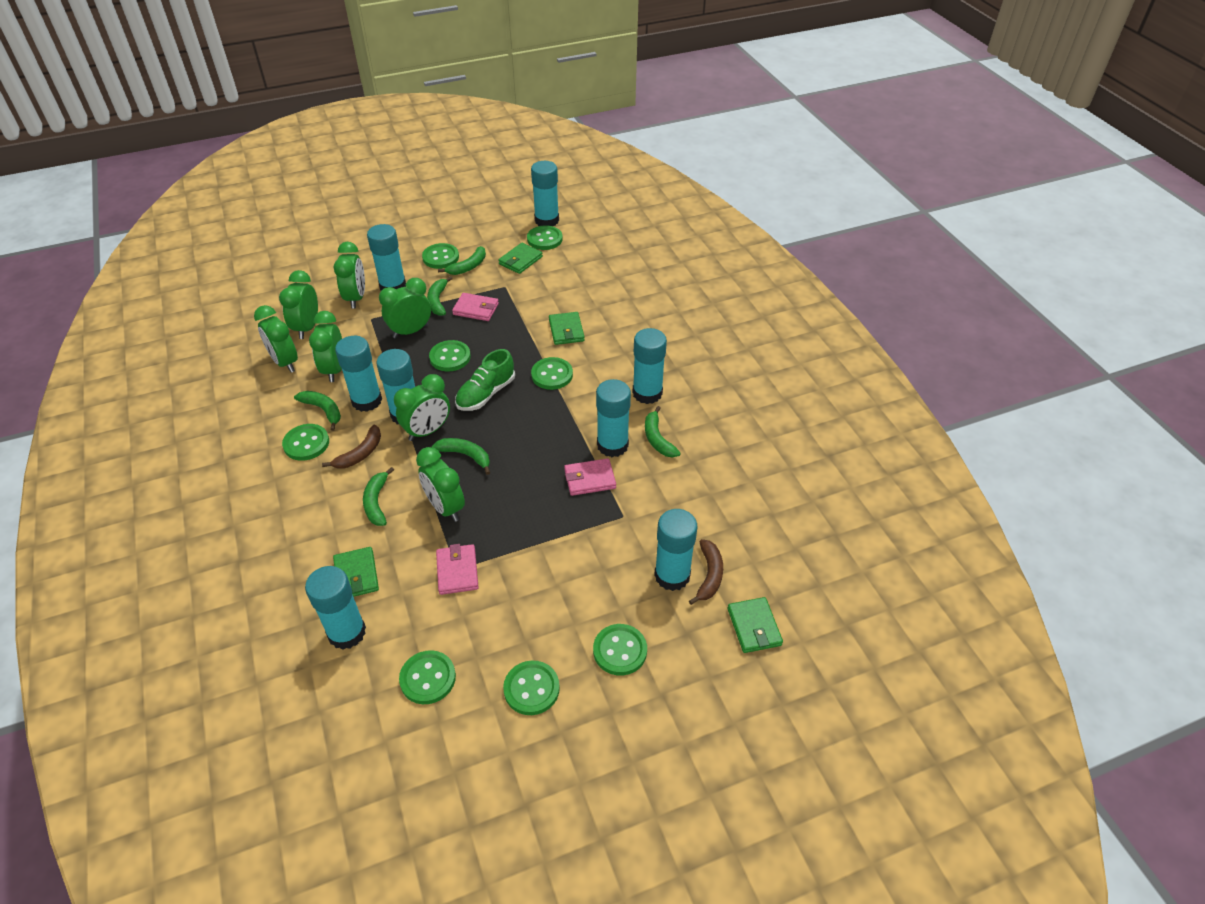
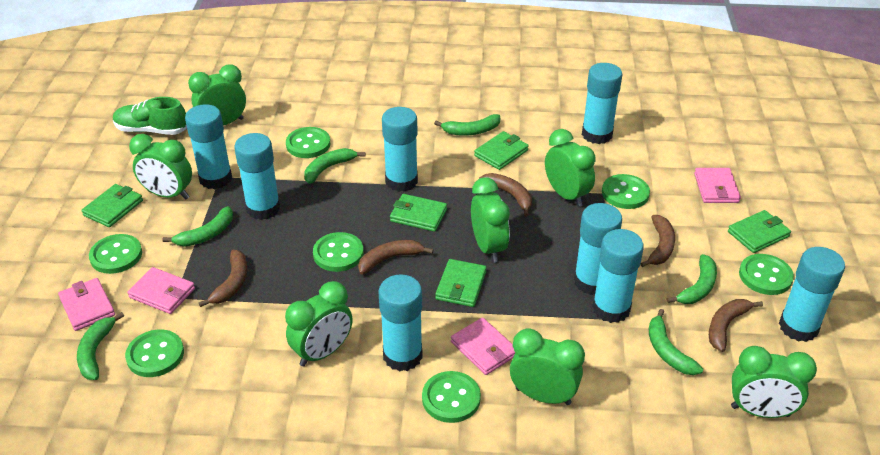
brown banana: 2 -> 5
green button: 8 -> 7
green wallet: 4 -> 5
pink wallet: 3 -> 4

